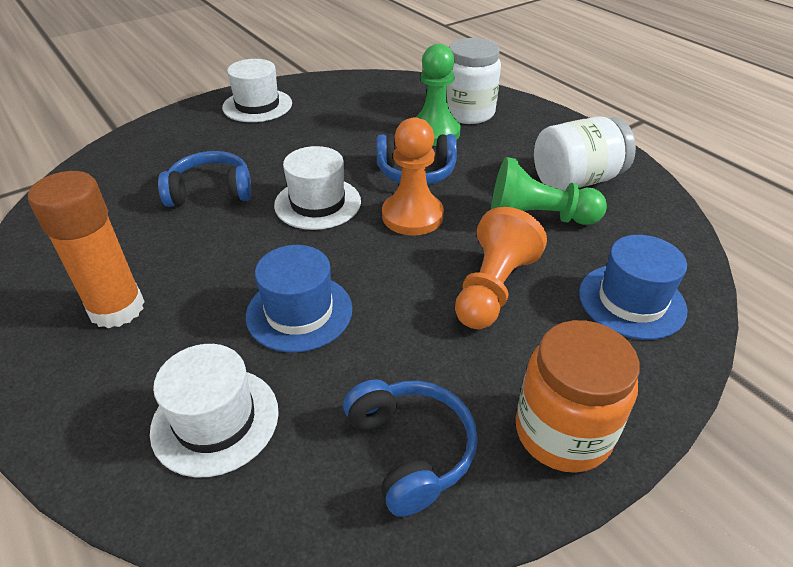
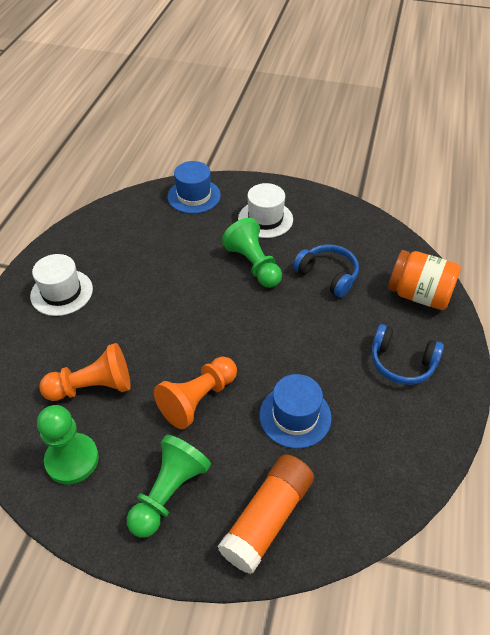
blue headphones: 3 -> 2
green pawn: 2 -> 3
white hat: 3 -> 2
white jar: 2 -> 0

